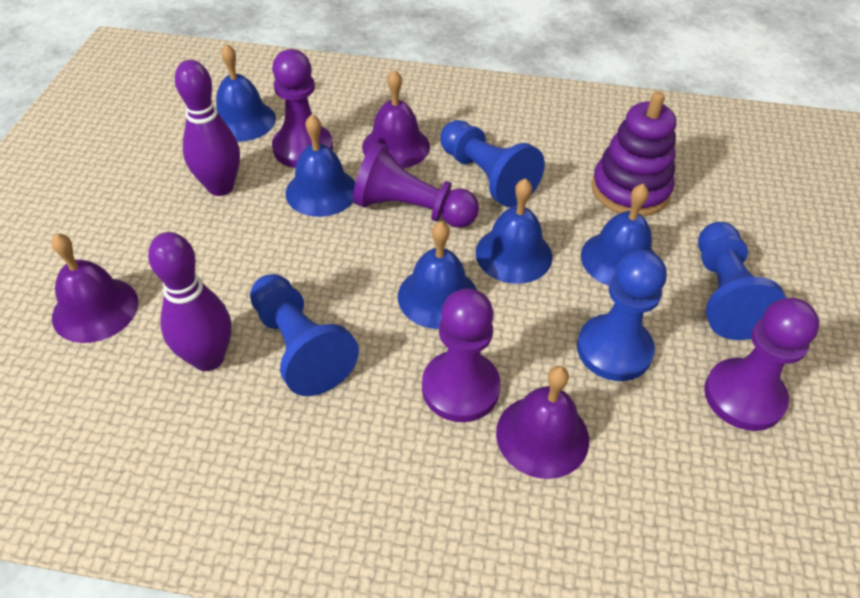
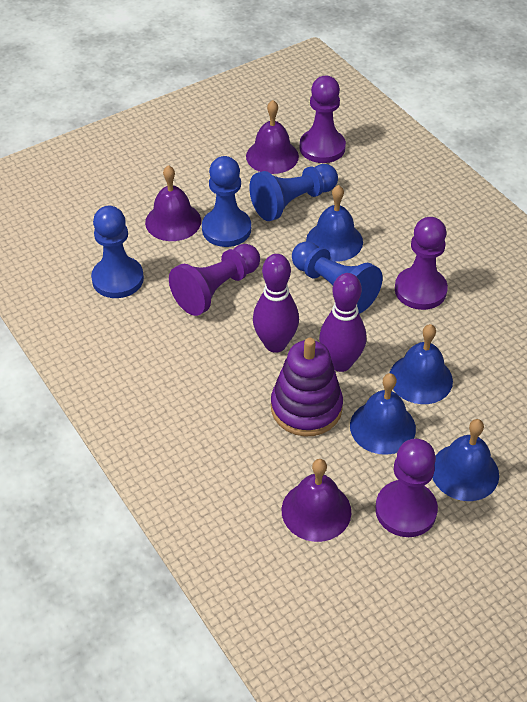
blue bell: 5 -> 4

